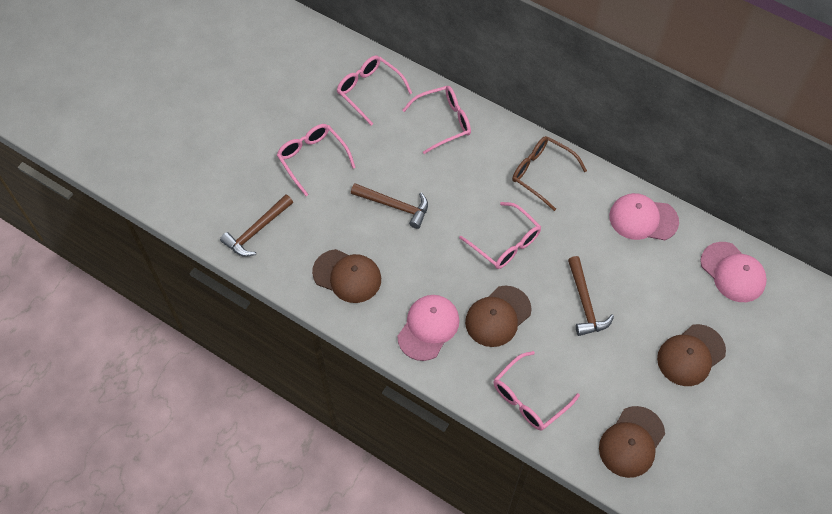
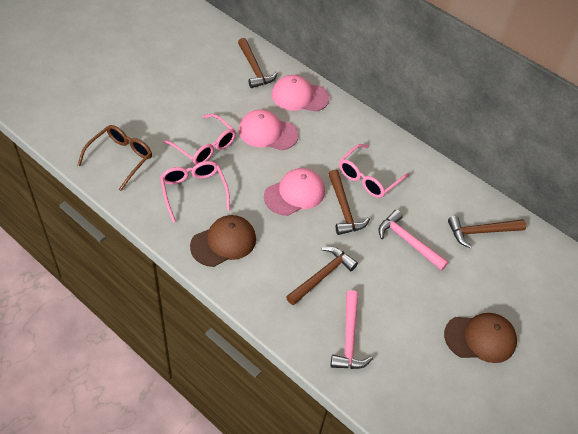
brown cap: 4 -> 2
brown hammer: 3 -> 4
pink glasses: 5 -> 3
pink hammer: 0 -> 2

